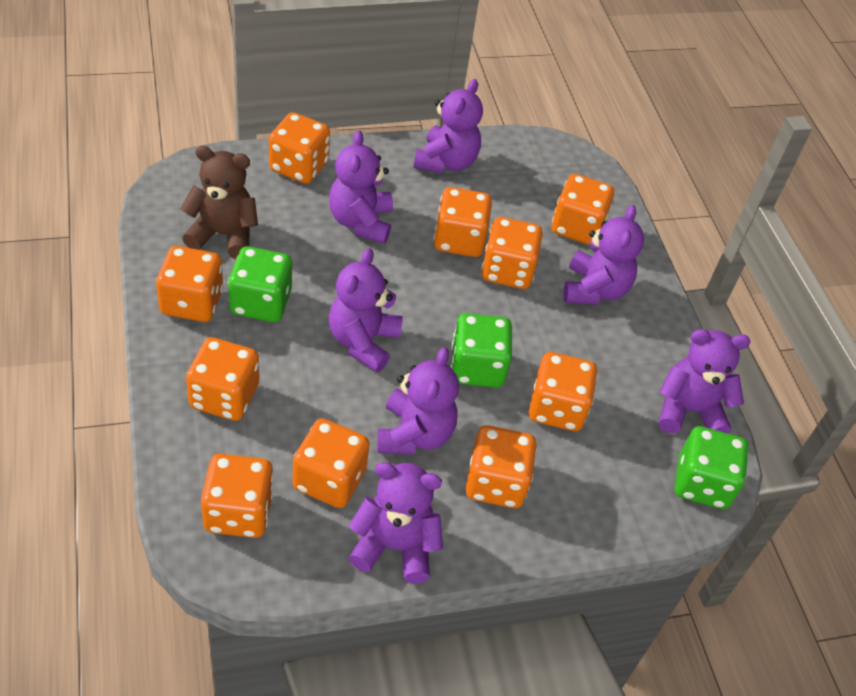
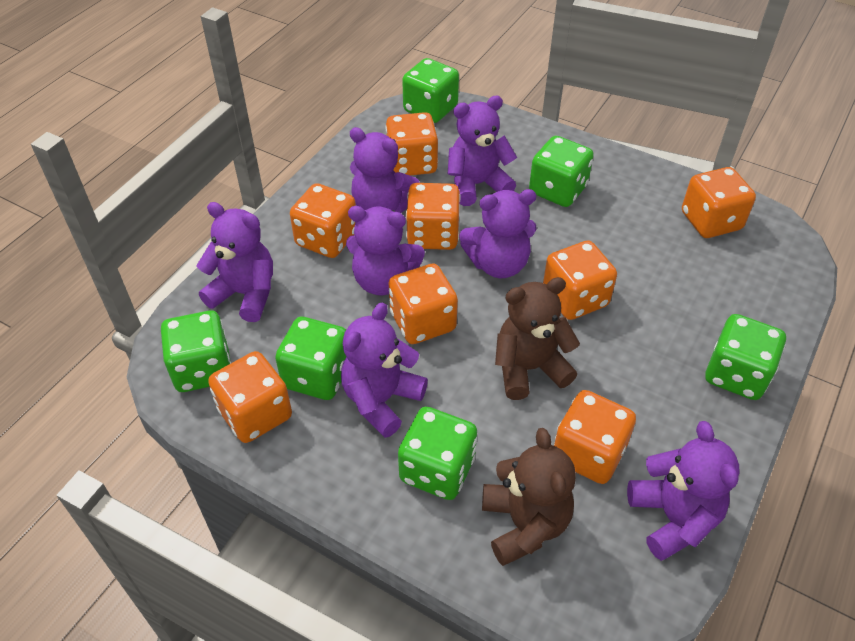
brown teddy bear: 1 -> 2
green dice: 3 -> 6
orange dice: 10 -> 8

